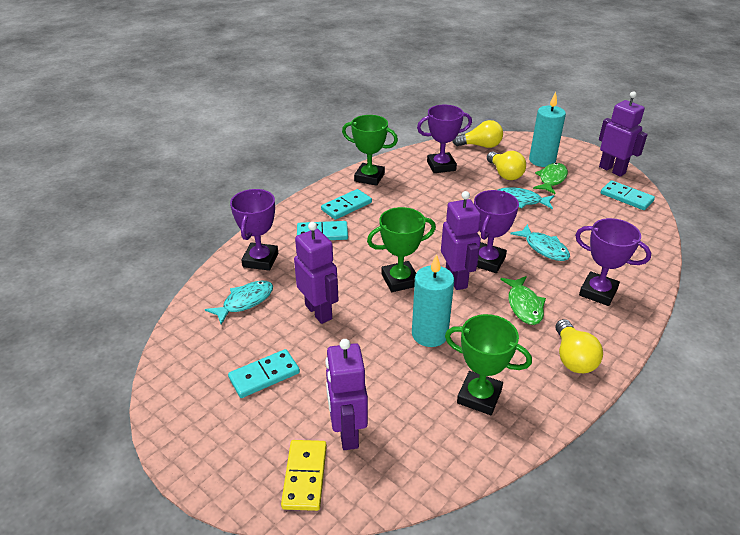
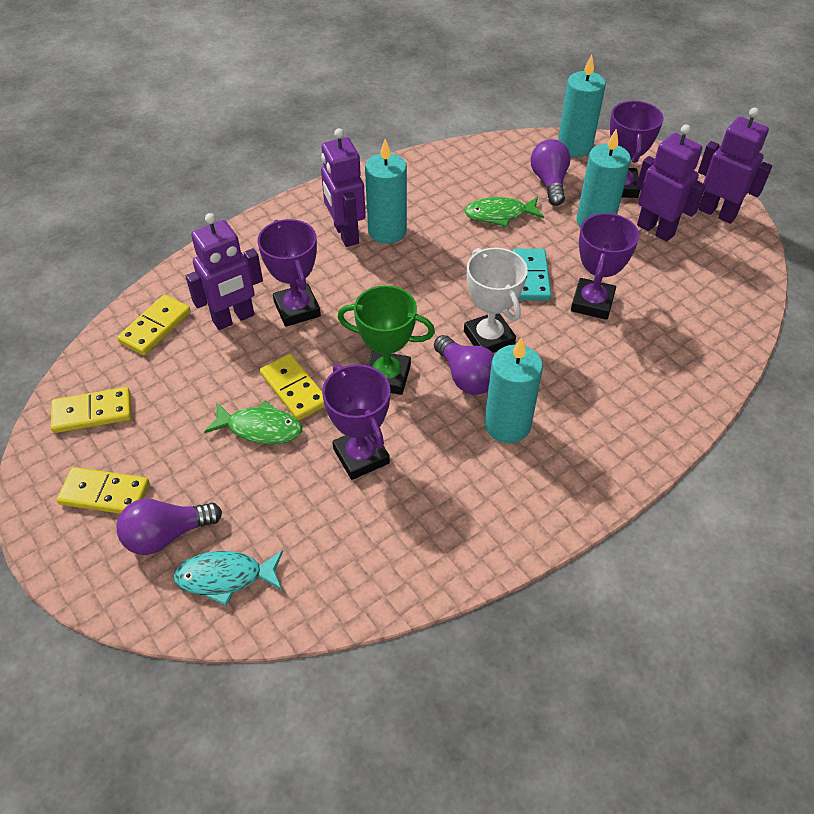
green trophy: 3 -> 1
purple light bulb: 0 -> 3
turquoise candle: 2 -> 4
turquoise domino: 4 -> 1
turquoise fish: 3 -> 1
white trophy: 0 -> 1
yellow domino: 1 -> 4
yellow light bulb: 3 -> 0

